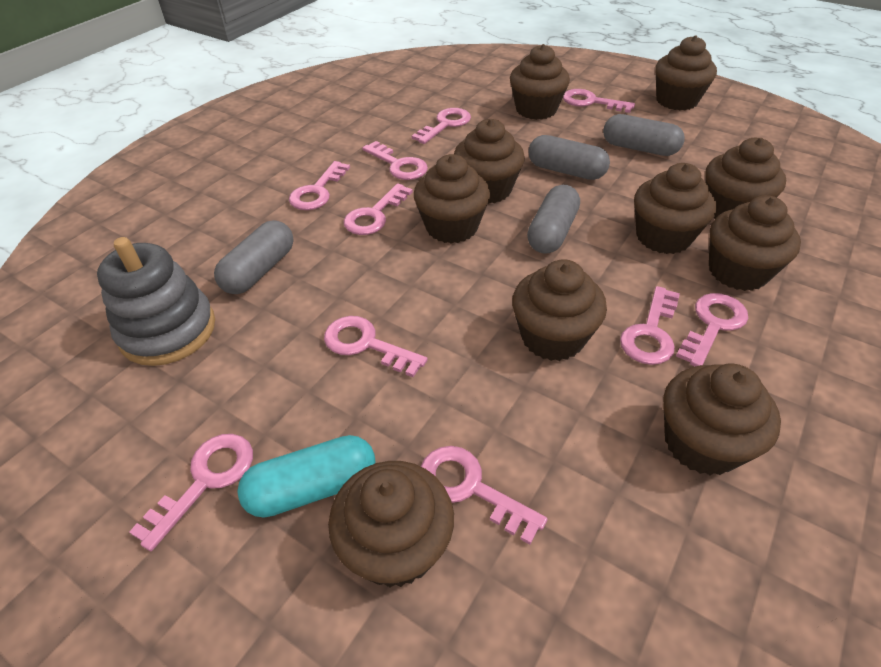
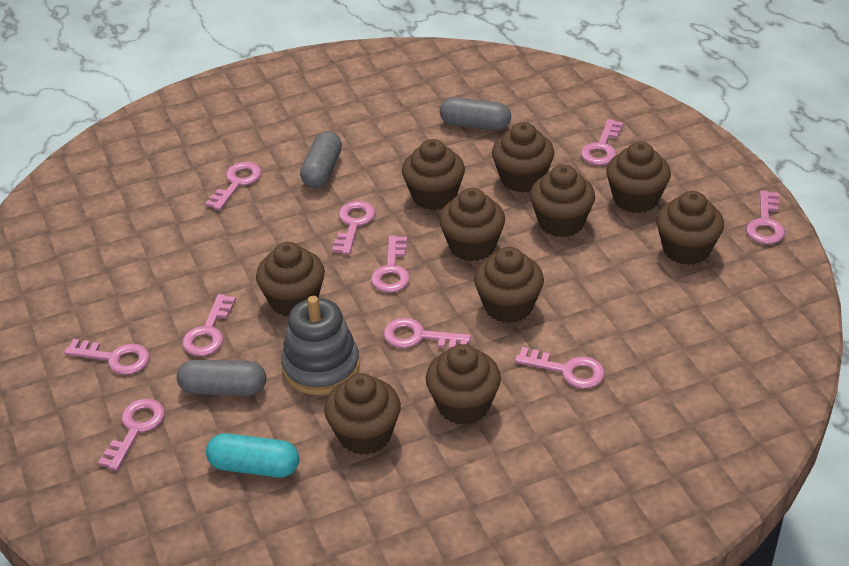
grey capsule: 4 -> 3

